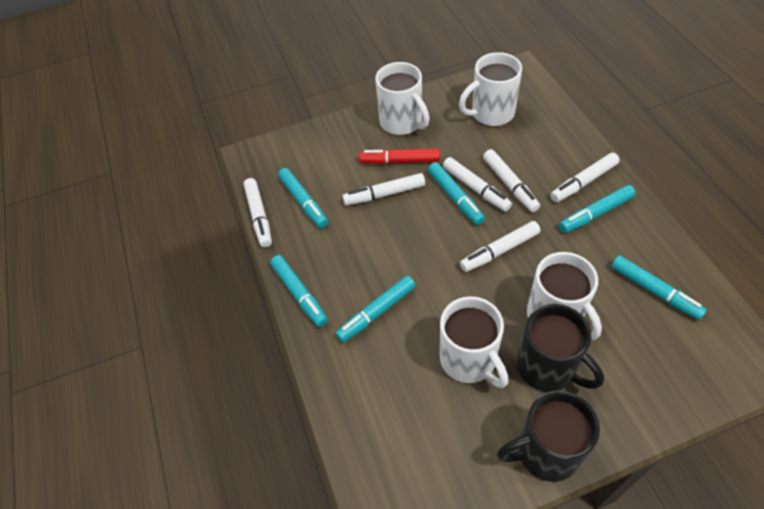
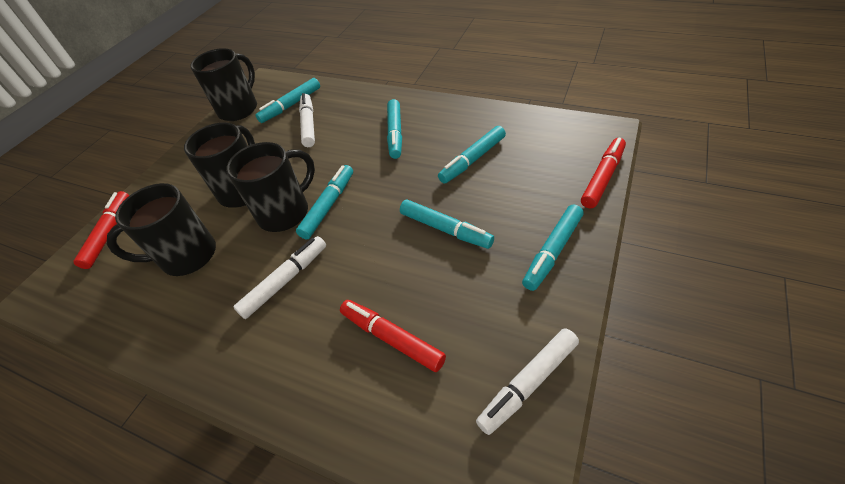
black mug: 2 -> 4
red marker: 1 -> 3
white marker: 6 -> 3
white mug: 4 -> 0

